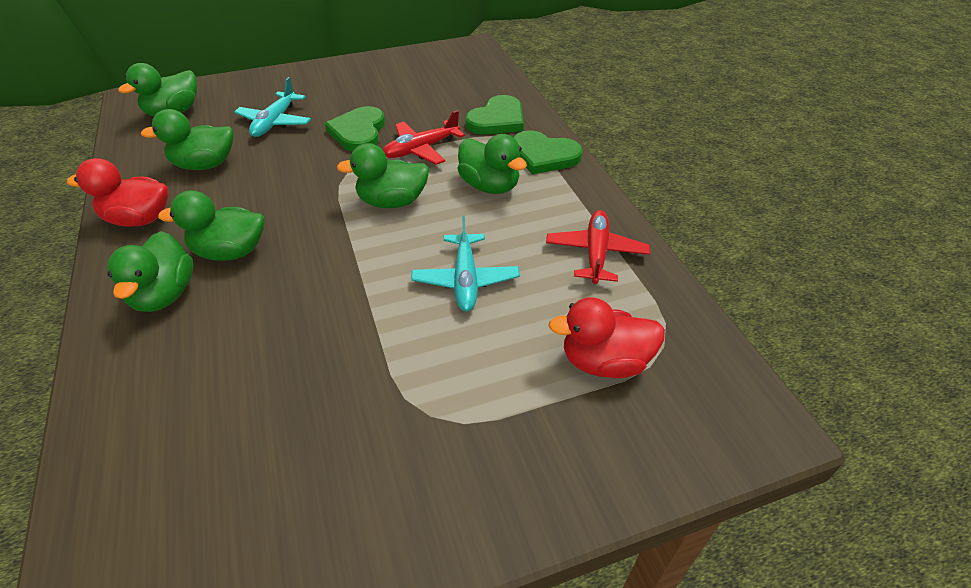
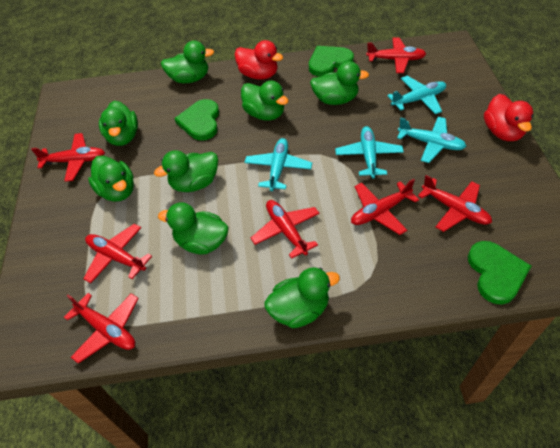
green duck: 6 -> 8
red plane: 2 -> 7
turquoise plane: 2 -> 4

